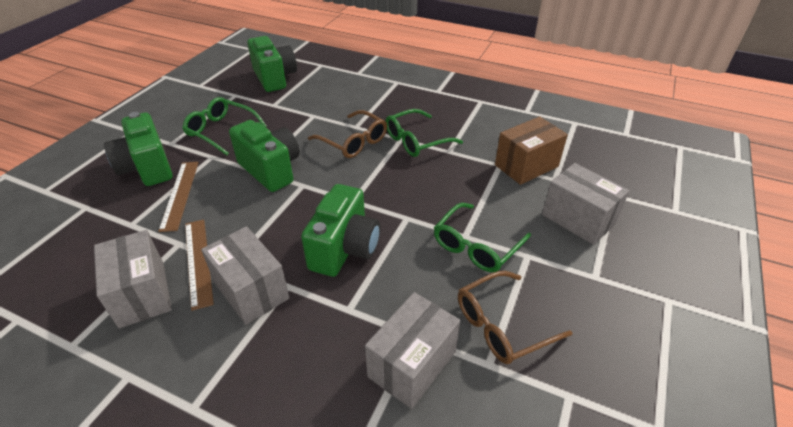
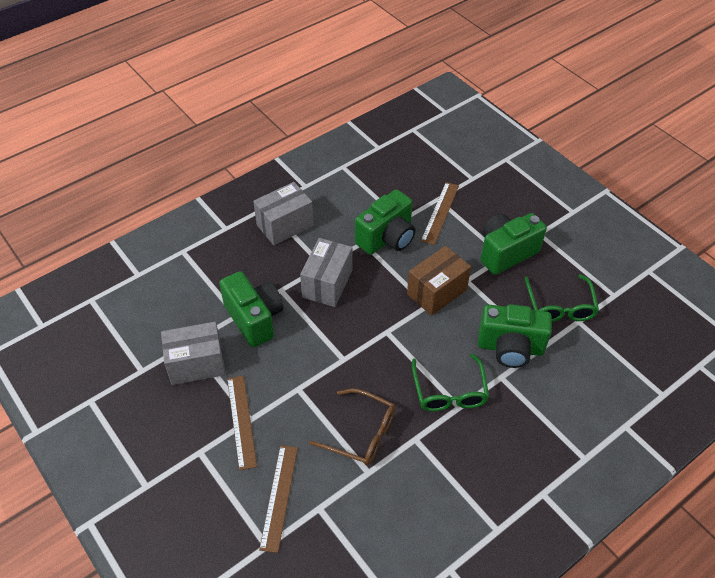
brown glasses: 2 -> 1
brown ruler: 2 -> 3
green glasses: 3 -> 2
grey box: 4 -> 3

